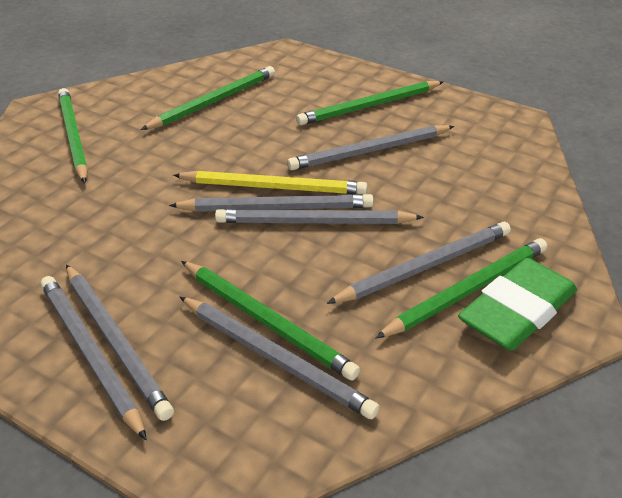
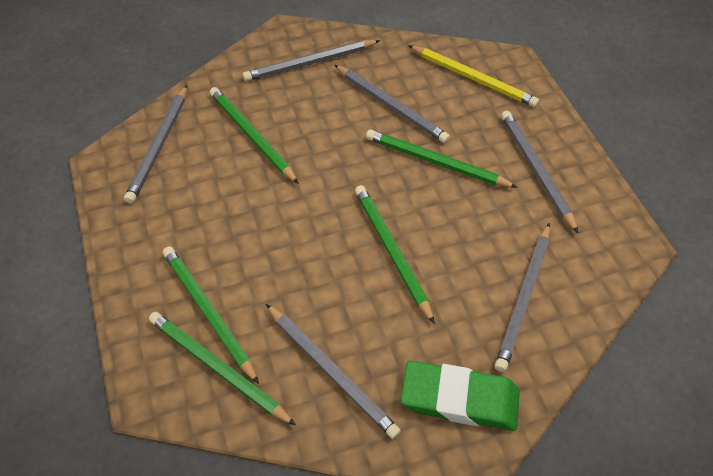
grey pencil: 7 -> 6

